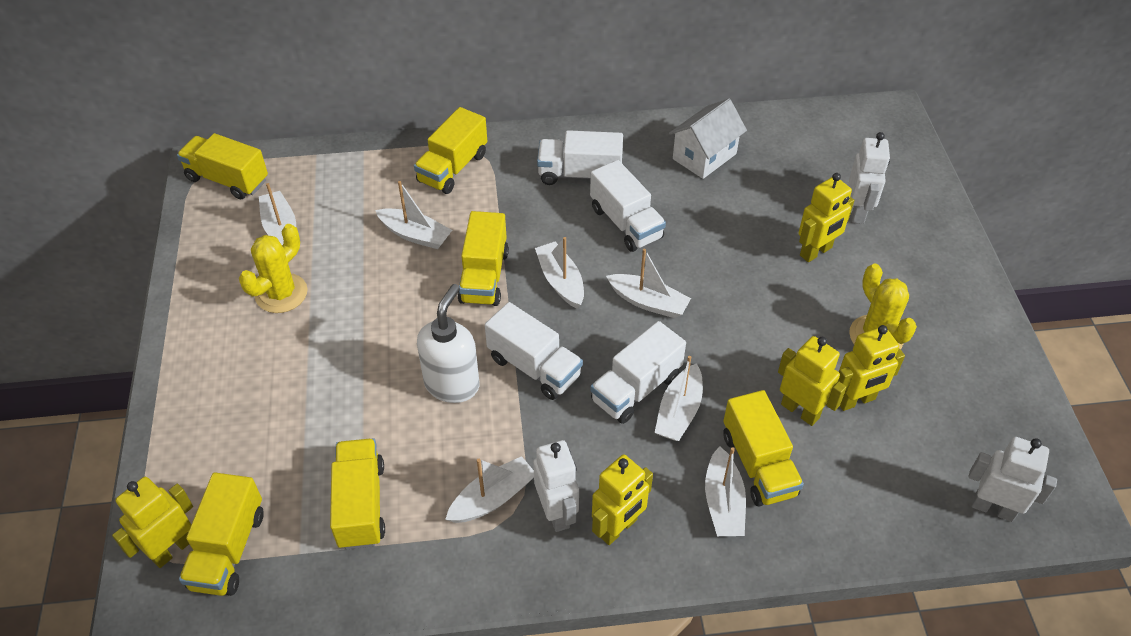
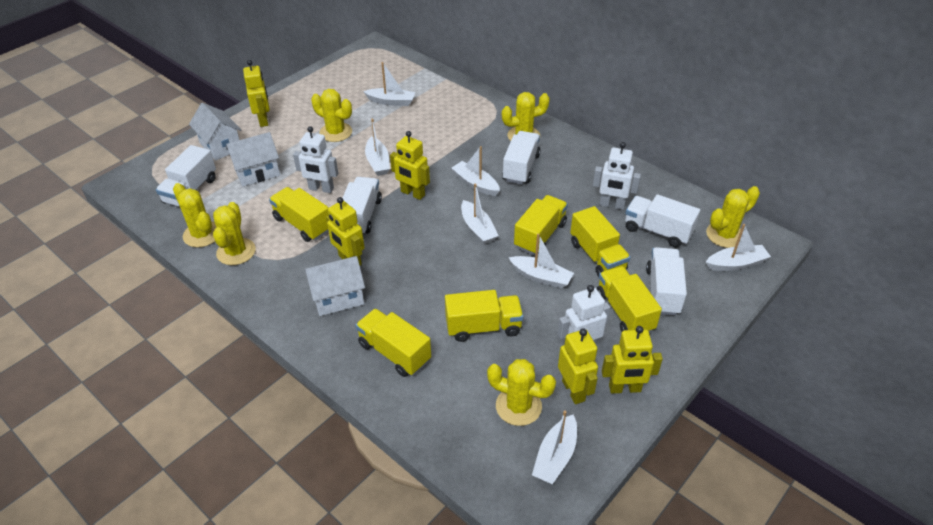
white house: 1 -> 3
white soap dispenser: 1 -> 0
white truck: 4 -> 5
yellow cactus: 2 -> 6

